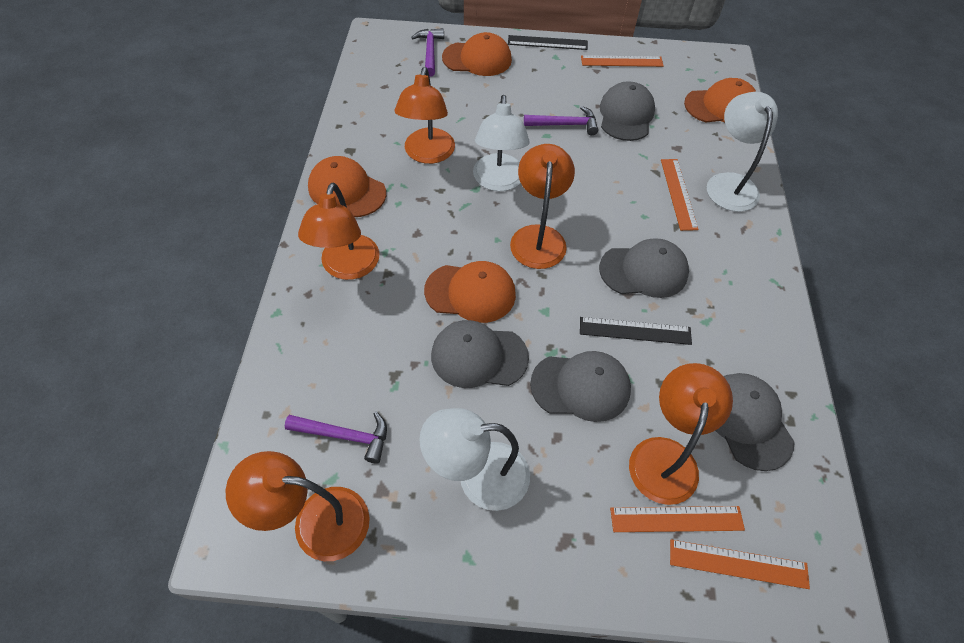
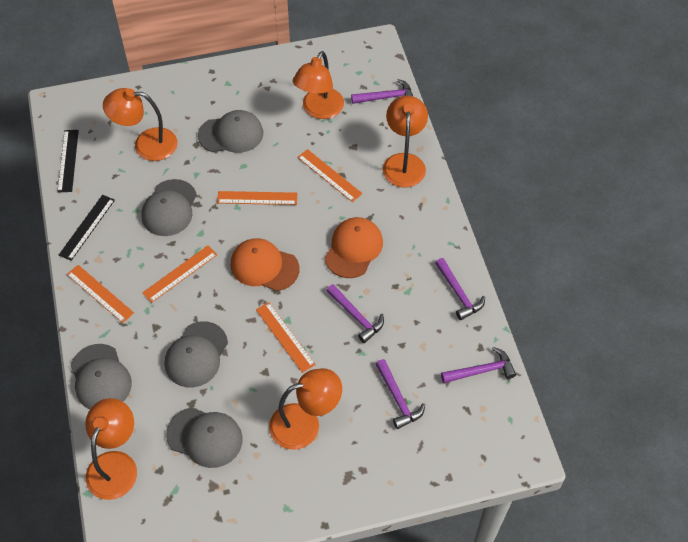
orange cap: 4 -> 2
orange ruler: 4 -> 5
purple hammer: 3 -> 5
white lamp: 3 -> 0

